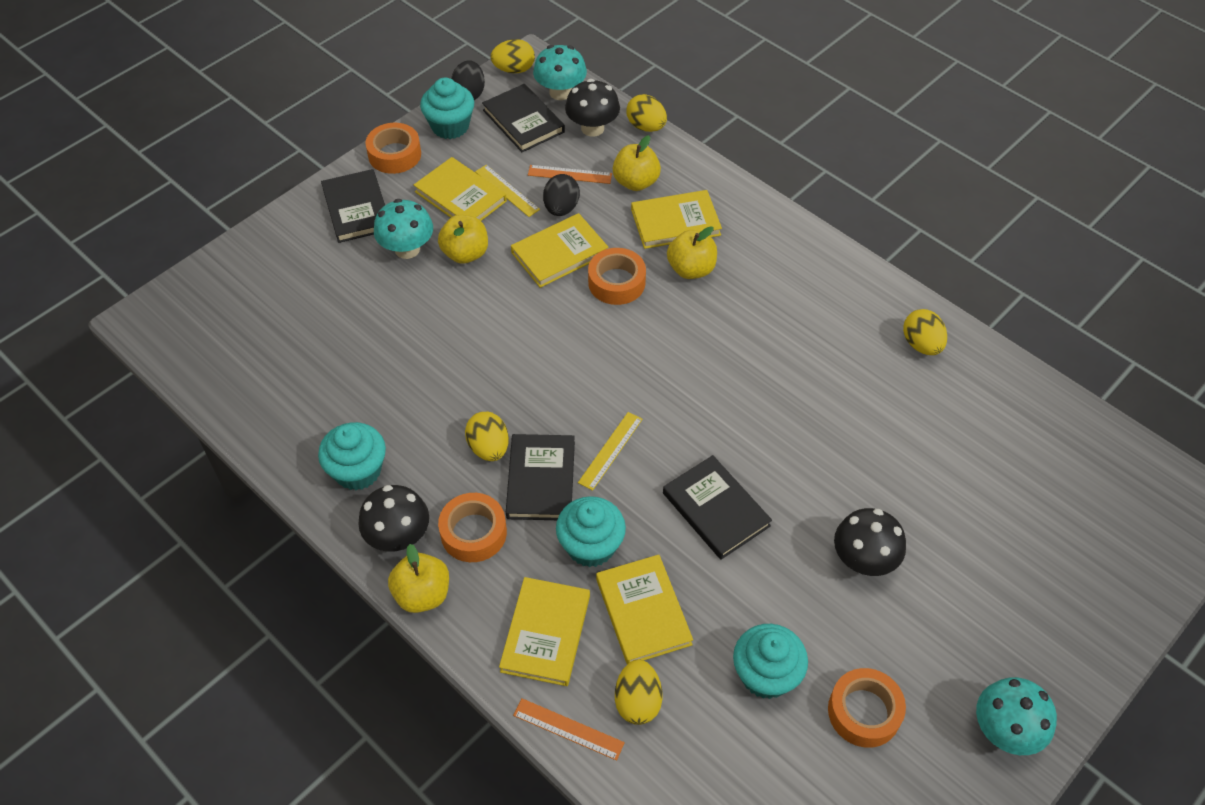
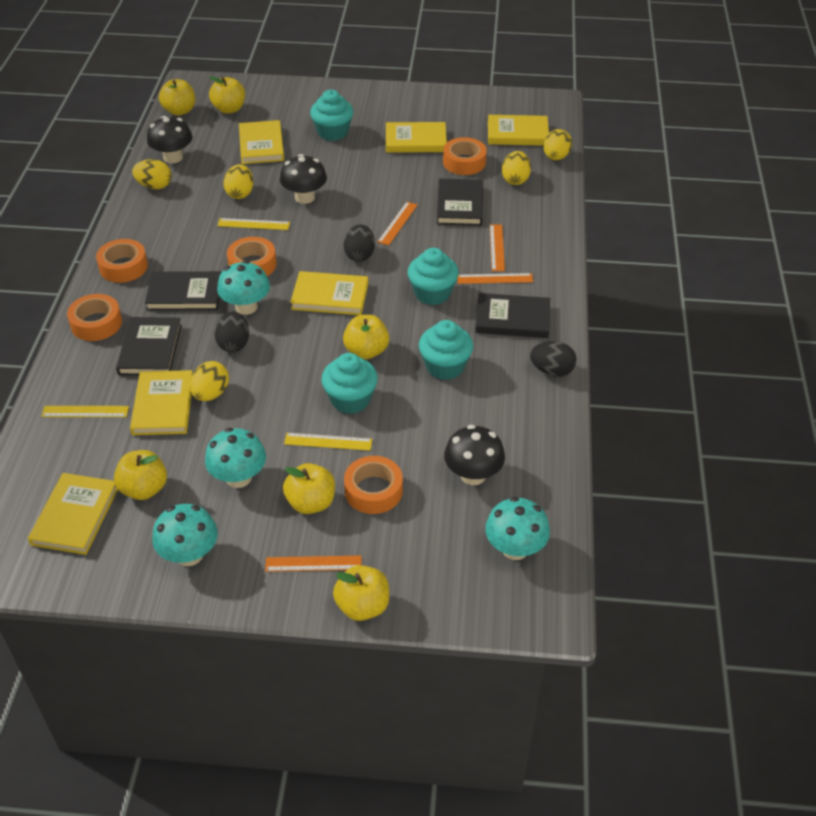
black egg: 2 -> 3
orange ruler: 2 -> 4
orange tape: 4 -> 5
turquoise mushroom: 3 -> 4
yellow apple: 4 -> 6
yellow book: 5 -> 6
yellow ruler: 2 -> 3

